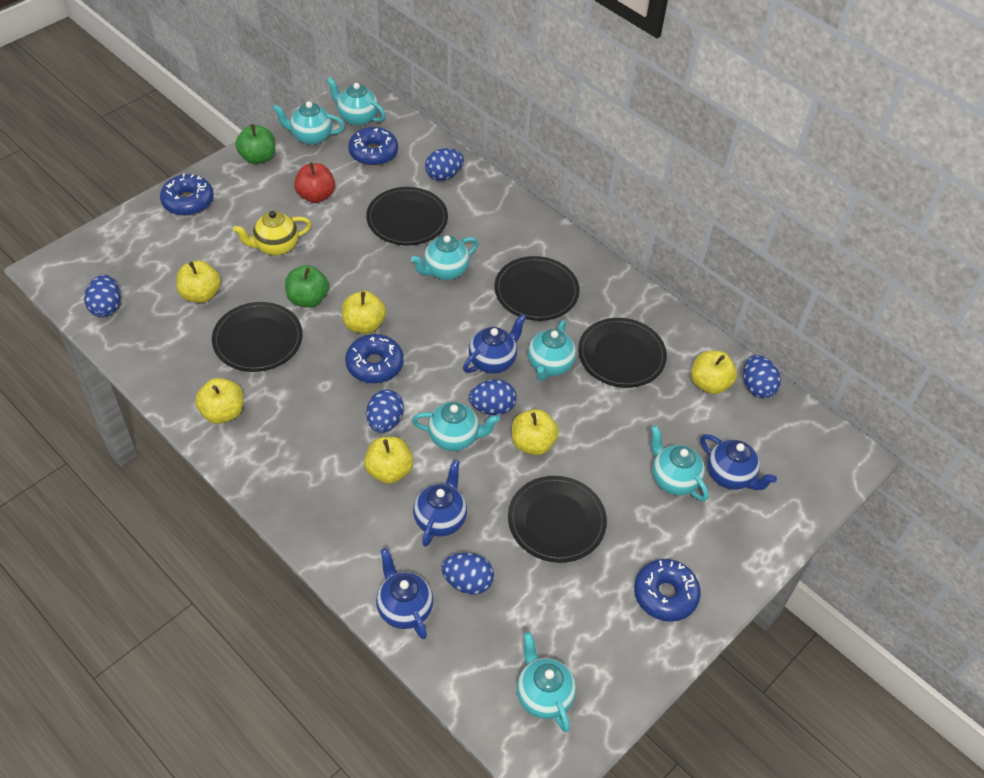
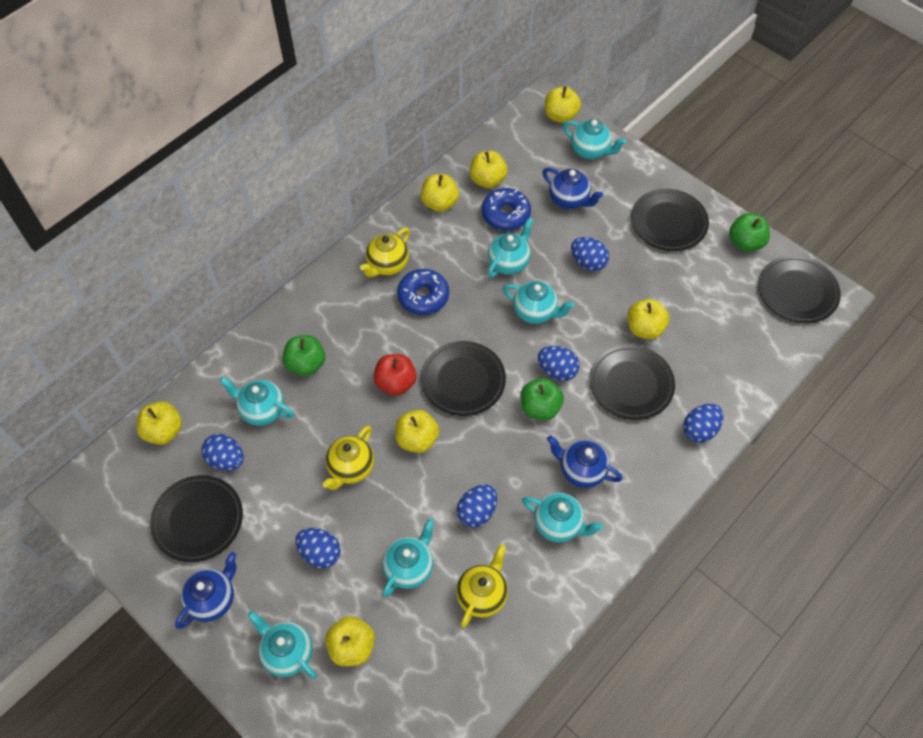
blue donut: 4 -> 2
blue teapot: 4 -> 3
green apple: 2 -> 3
yellow apple: 6 -> 7
yellow teapot: 1 -> 3

